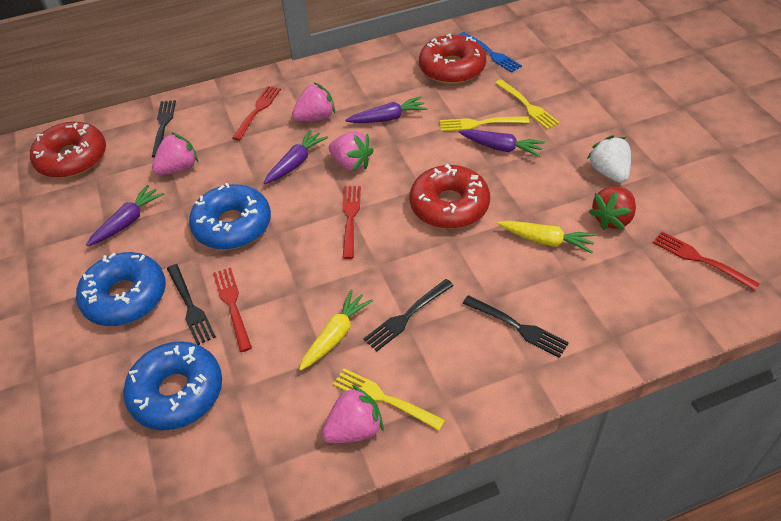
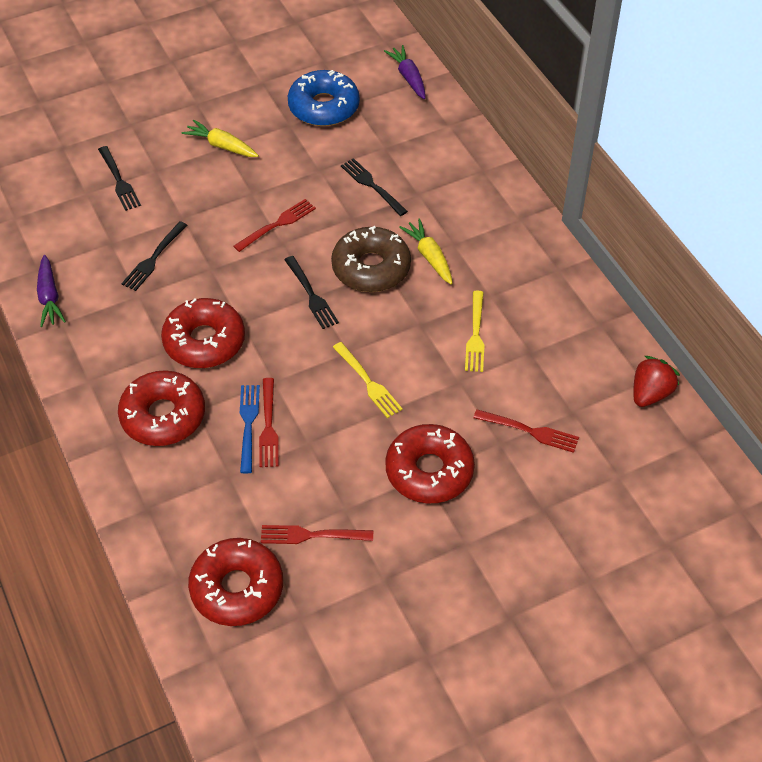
blue donut: 3 -> 1
brown donut: 0 -> 1
pink strawberry: 4 -> 0
purple carrot: 4 -> 2
red donut: 3 -> 4
white strawberry: 1 -> 0
yellow fork: 3 -> 2

